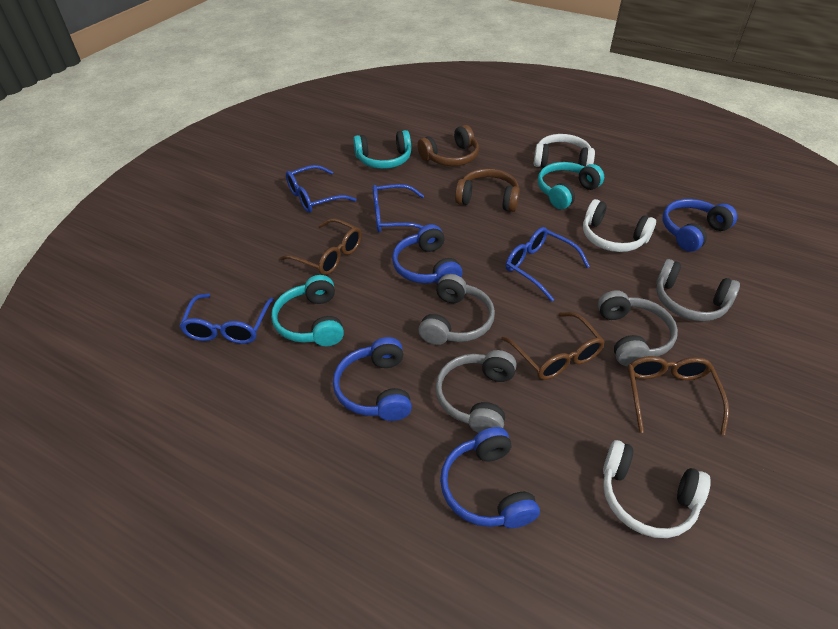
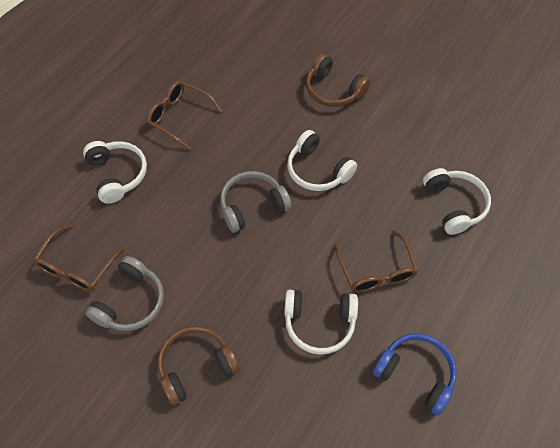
blue glasses: 4 -> 0
blue headphones: 4 -> 1
grey headphones: 4 -> 2
turquoise headphones: 3 -> 0
white headphones: 3 -> 4

